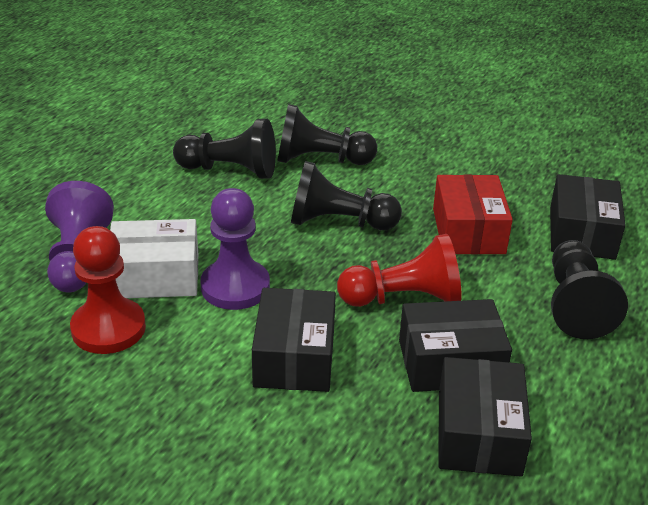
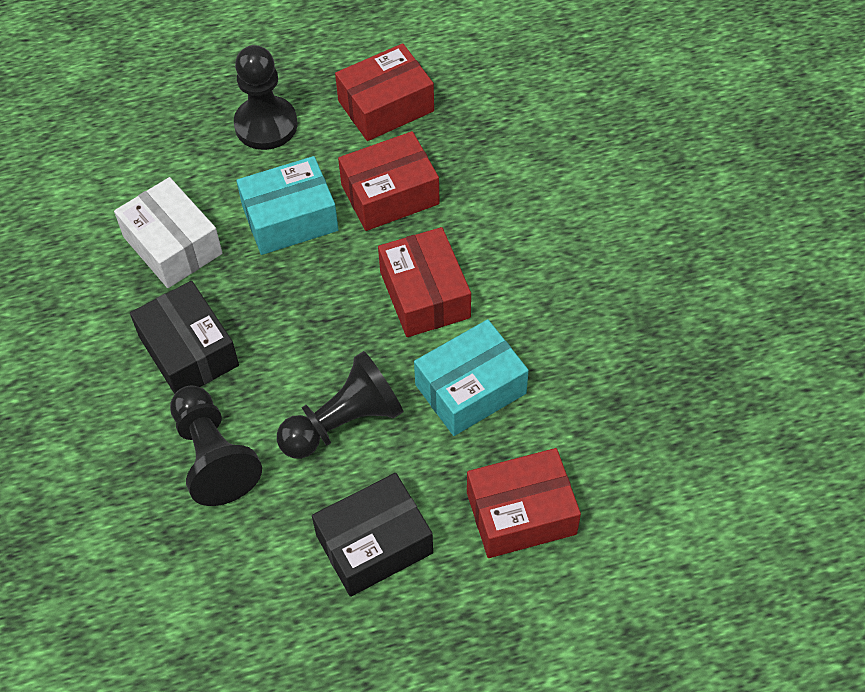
black box: 4 -> 2
black pawn: 4 -> 3
purple pawn: 2 -> 0
red box: 1 -> 4
red pawn: 2 -> 0
turquoise box: 0 -> 2

